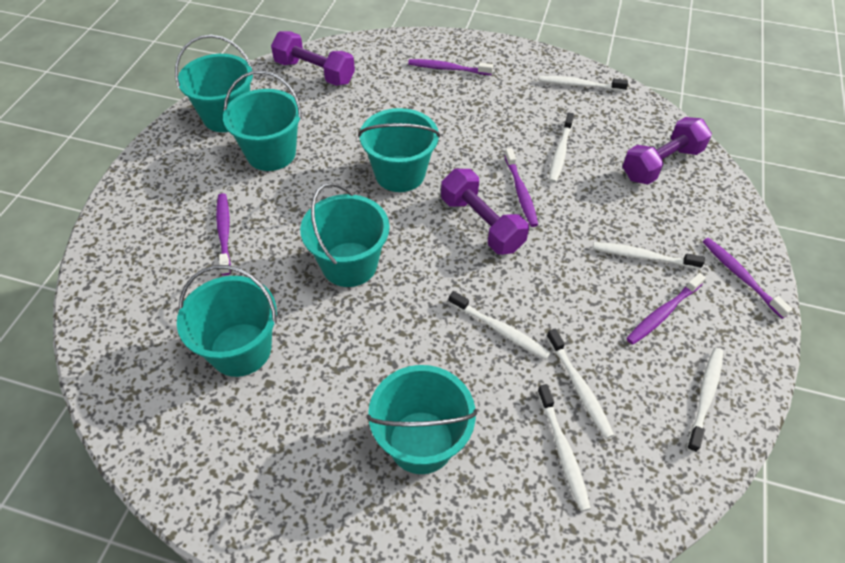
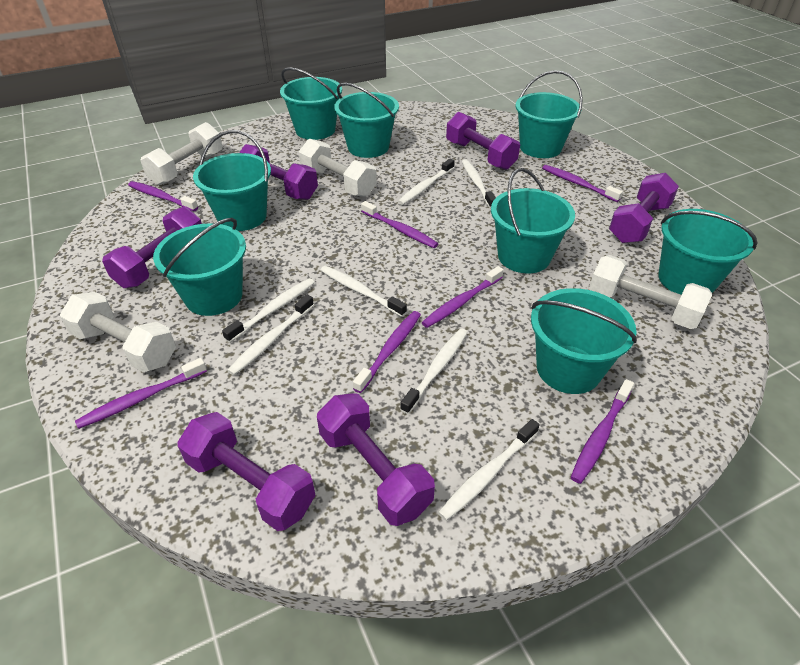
purple dumbbell: 3 -> 6
purple toothbrush: 5 -> 7
turquoise bucket: 6 -> 8
white dumbbell: 0 -> 4

